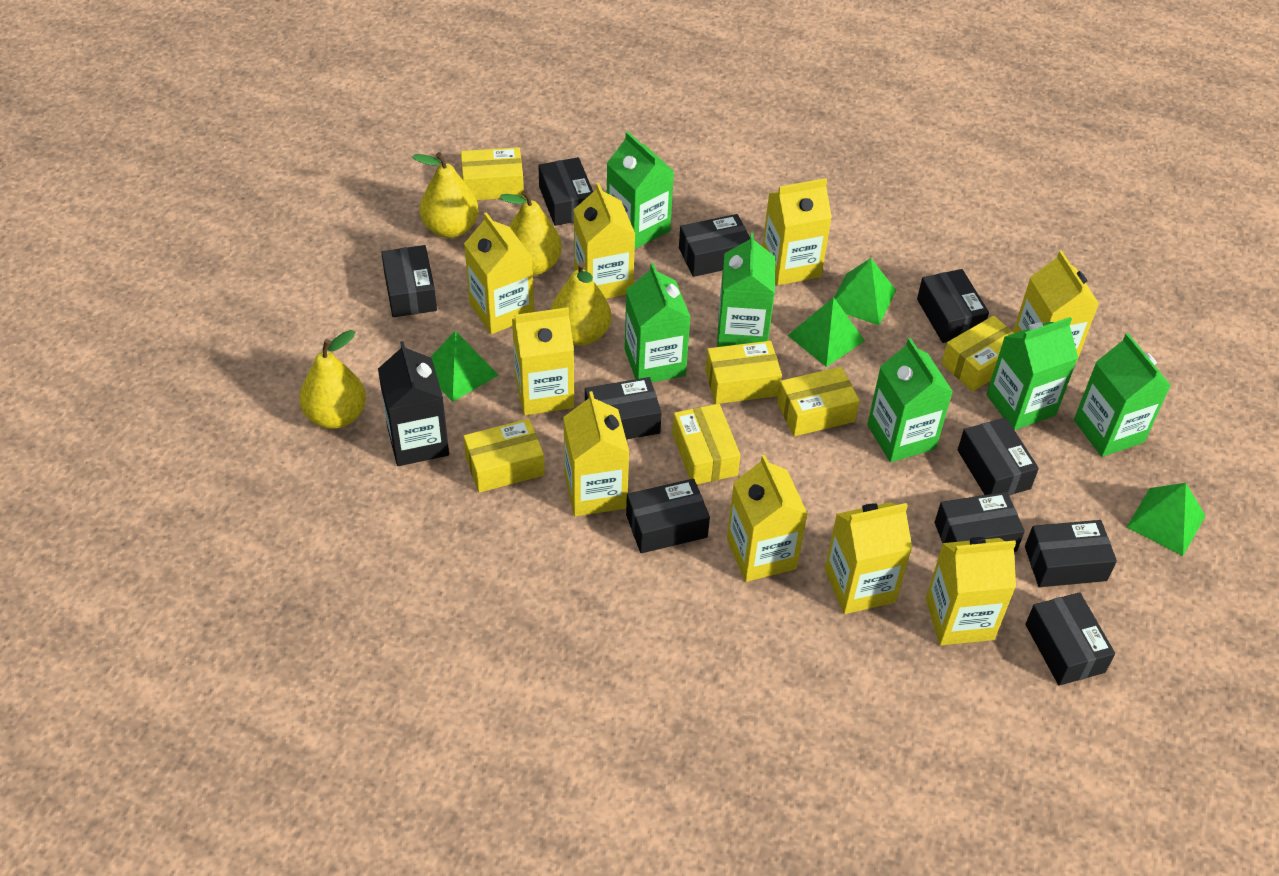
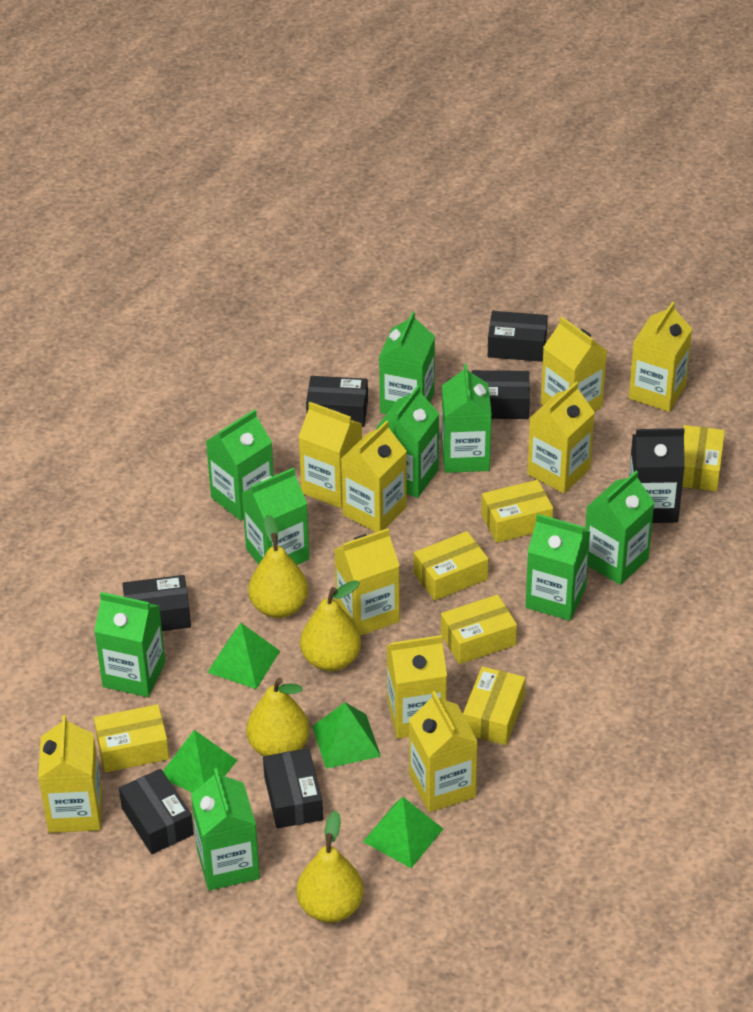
black box: 10 -> 6
green carton: 6 -> 9

